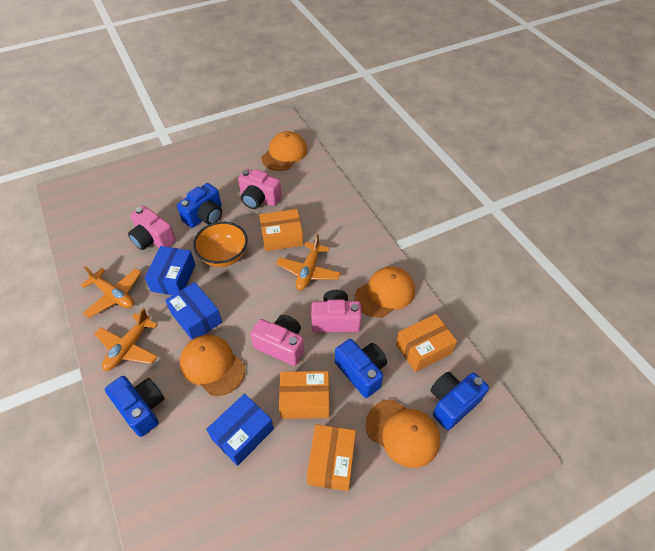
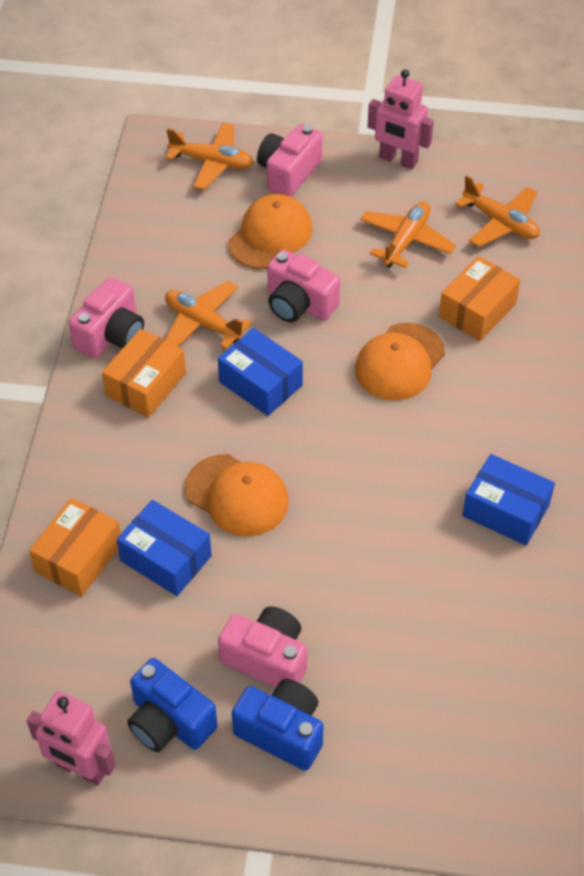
blue camera: 4 -> 2
orange bowl: 1 -> 0
orange box: 4 -> 3
orange cap: 4 -> 3
orange plane: 3 -> 4
pink robot: 0 -> 2

